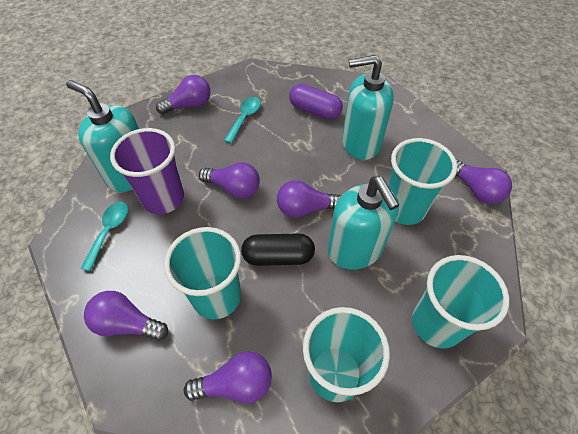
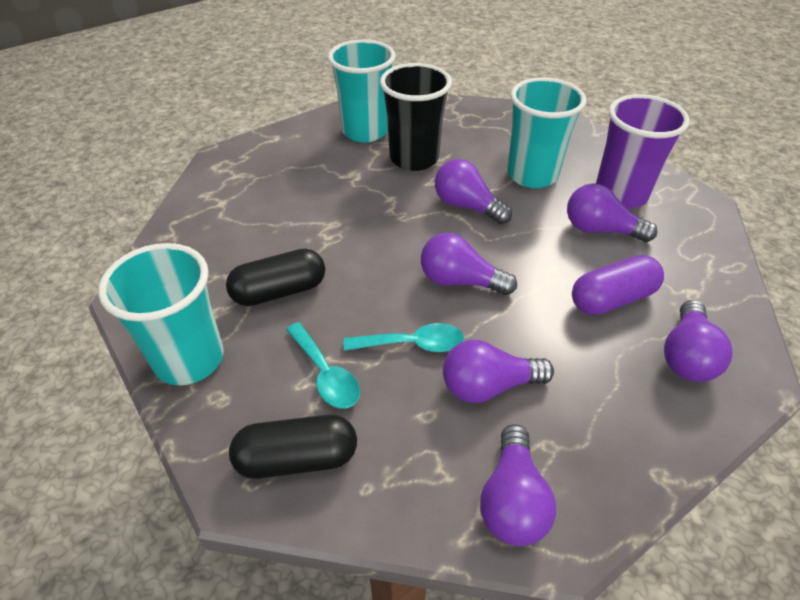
black capsule: 1 -> 2
black cup: 0 -> 1
turquoise cup: 4 -> 3
turquoise soap dispenser: 3 -> 0

